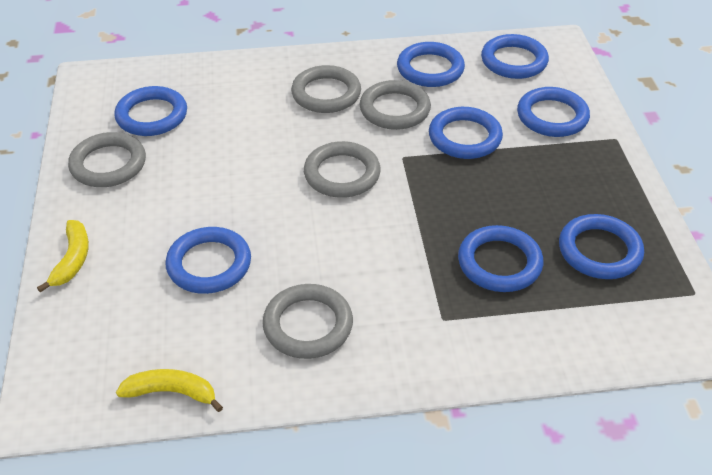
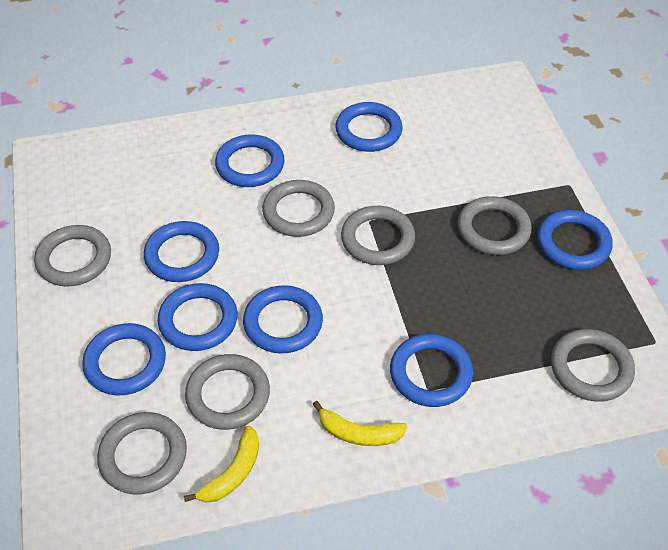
grey ring: 5 -> 7

